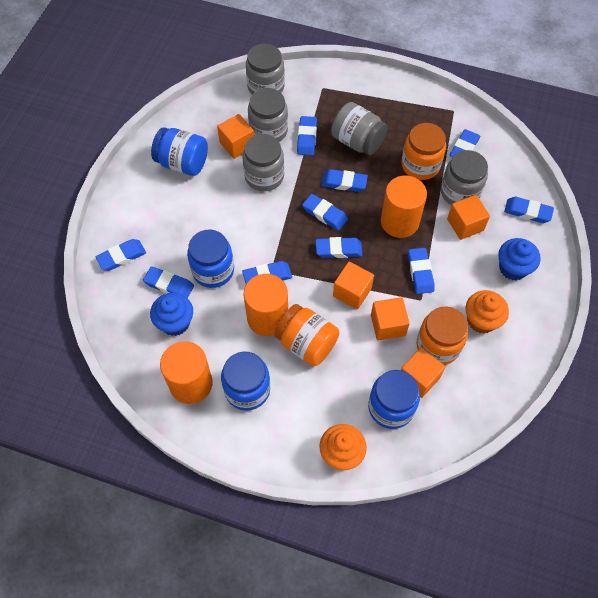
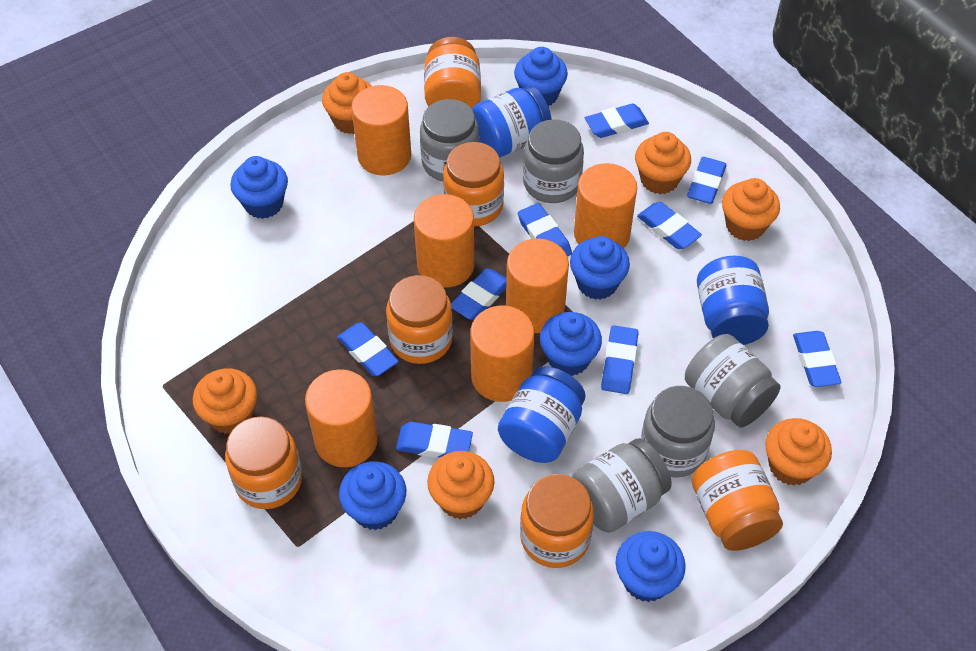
blue cupcake: 2 -> 6
blue eraser: 10 -> 9
blue jar: 4 -> 3
orange cube: 5 -> 0
orange cupcake: 2 -> 6
orange cylinder: 3 -> 6
orange jar: 3 -> 6

